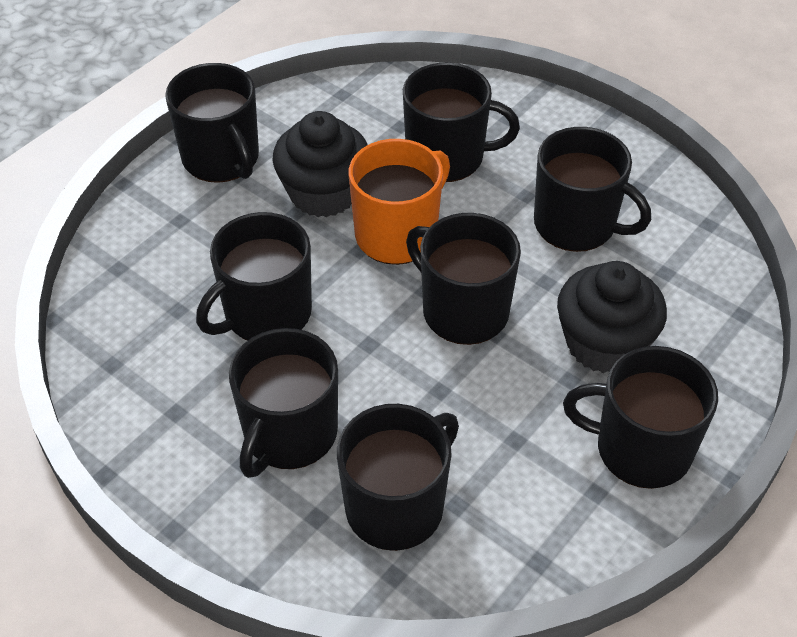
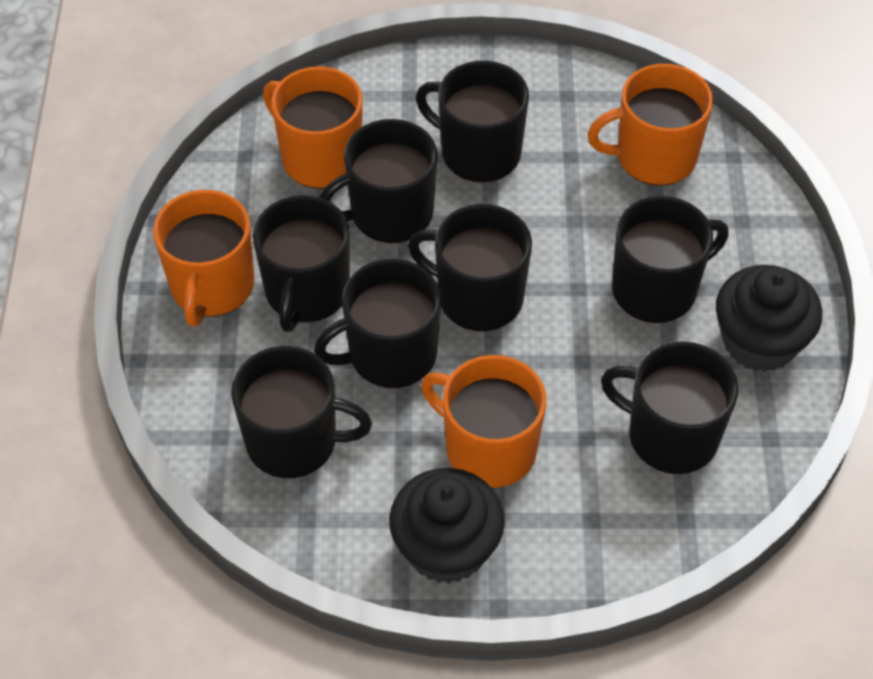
orange mug: 1 -> 4

